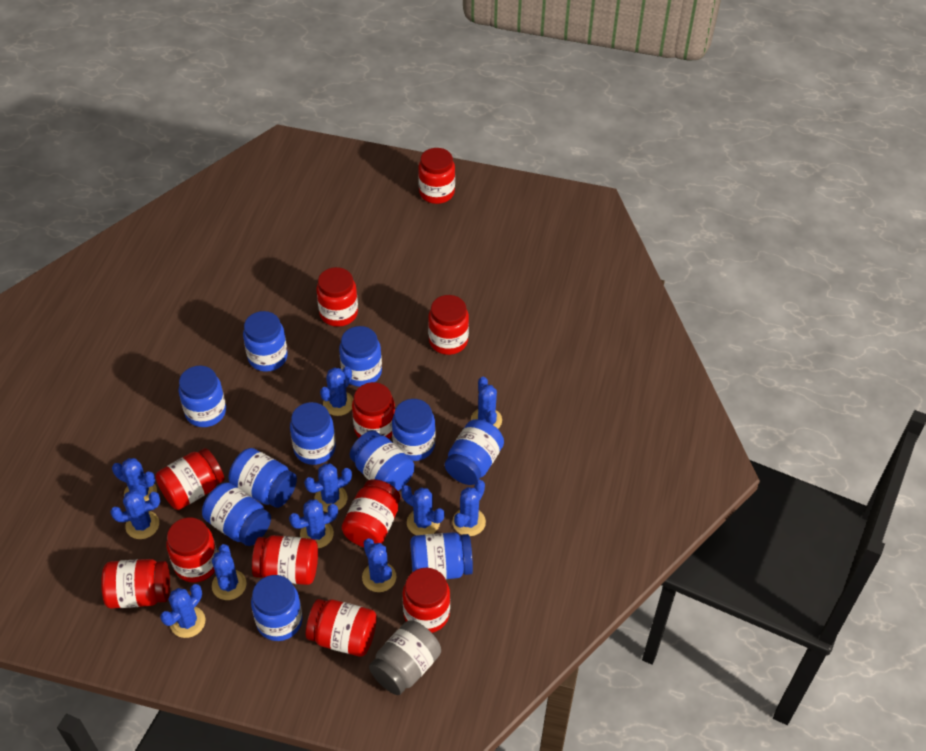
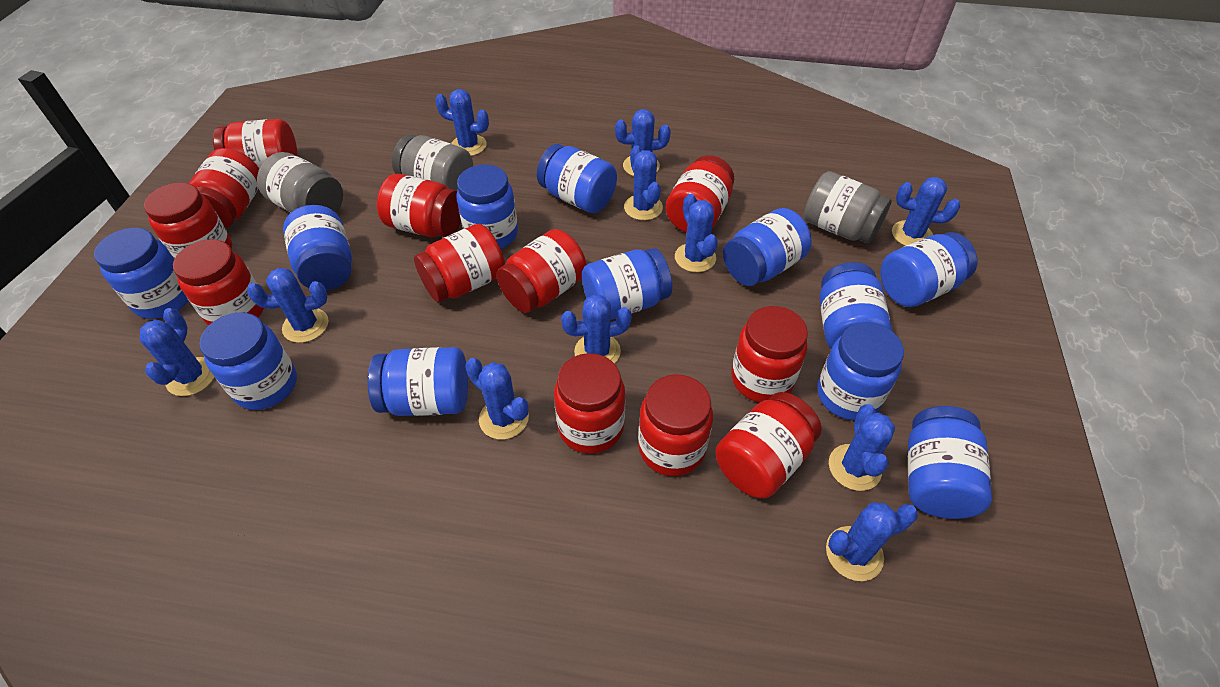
blue jar: 11 -> 12
grey jar: 1 -> 3
red jar: 11 -> 12

